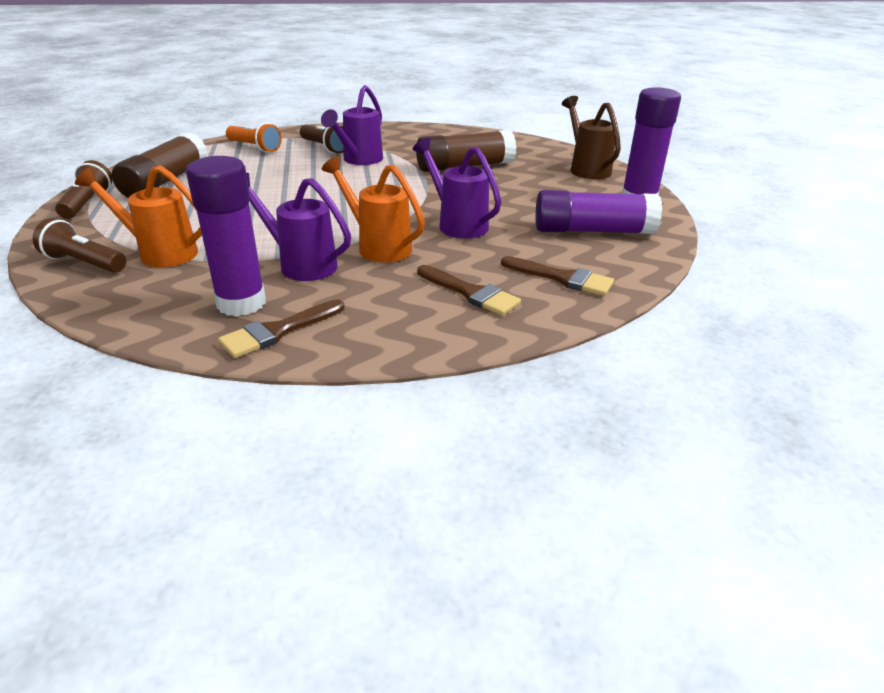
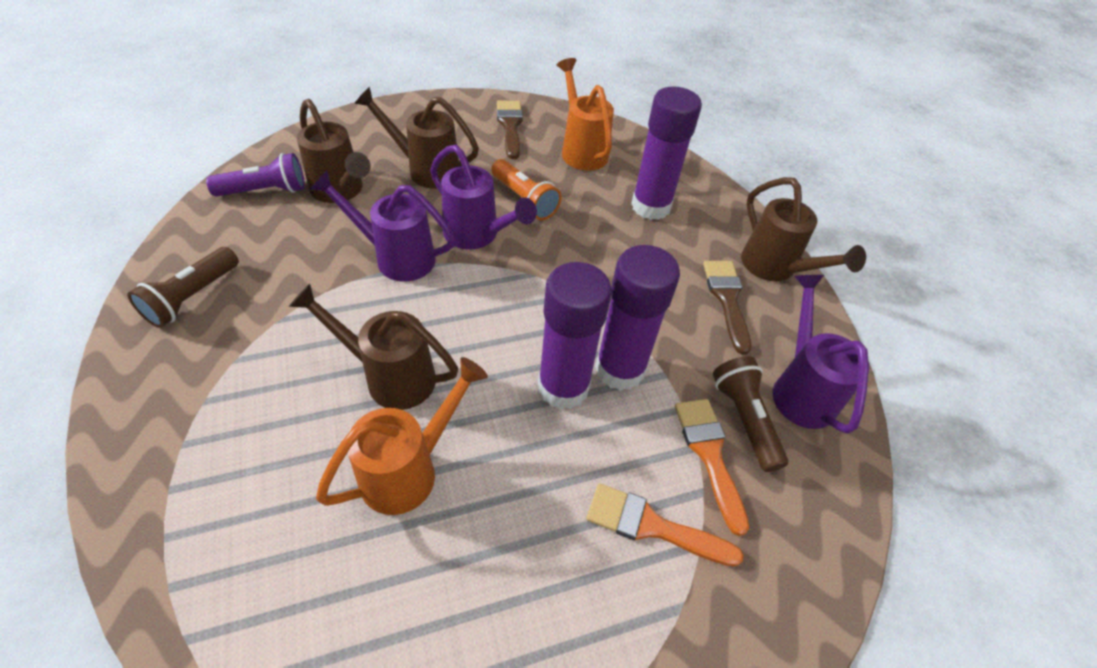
brown brush: 3 -> 2
brown flashlight: 3 -> 2
brown glue stick: 2 -> 0
brown watering can: 1 -> 4
orange brush: 0 -> 2
purple flashlight: 0 -> 1

